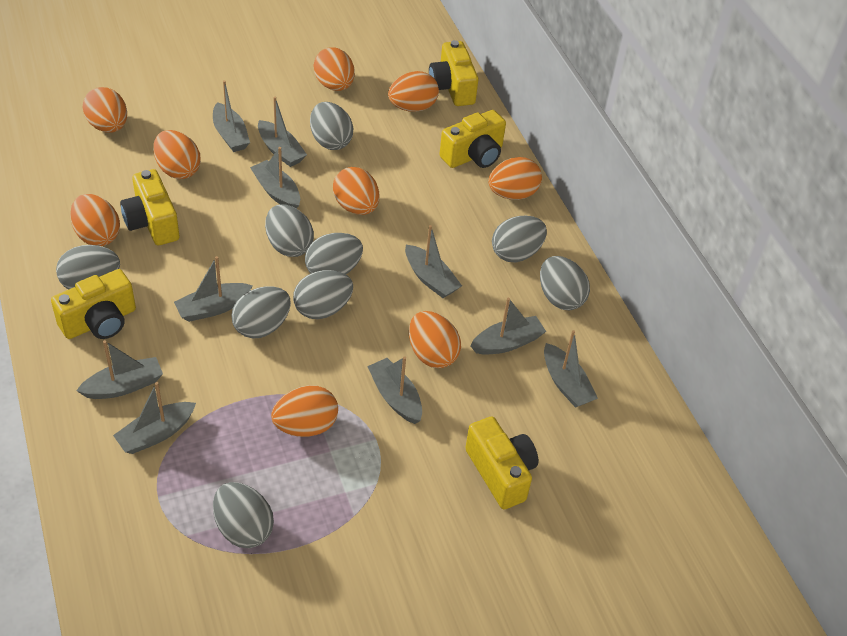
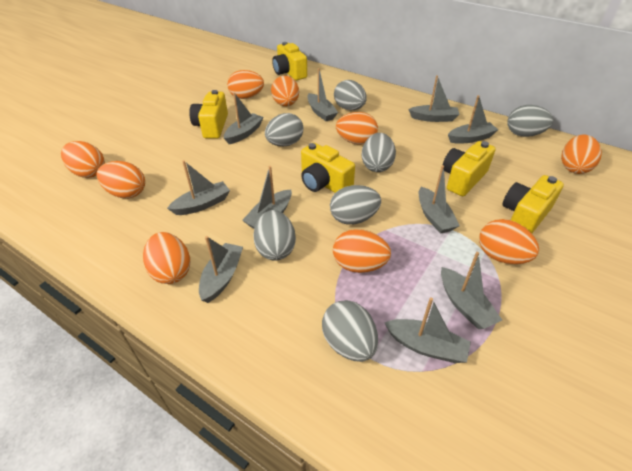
grey egg: 9 -> 7

